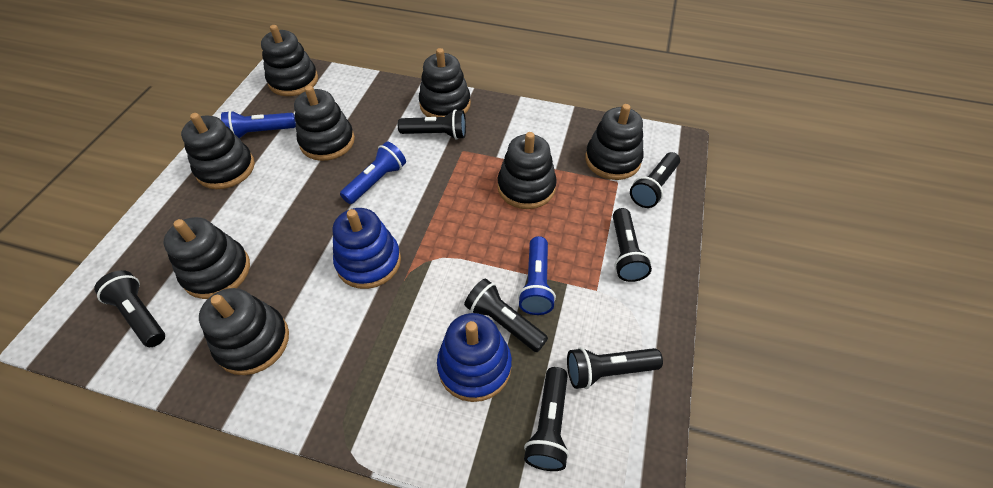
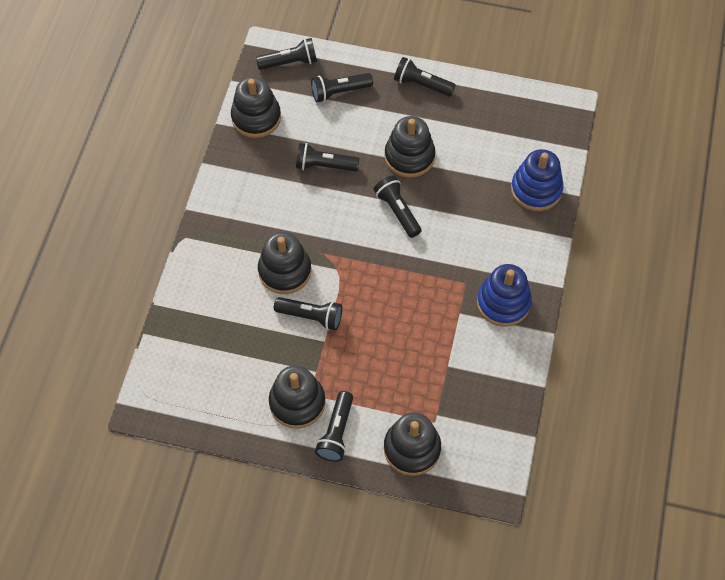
black stacking toy: 8 -> 5
blue flashlight: 3 -> 0

